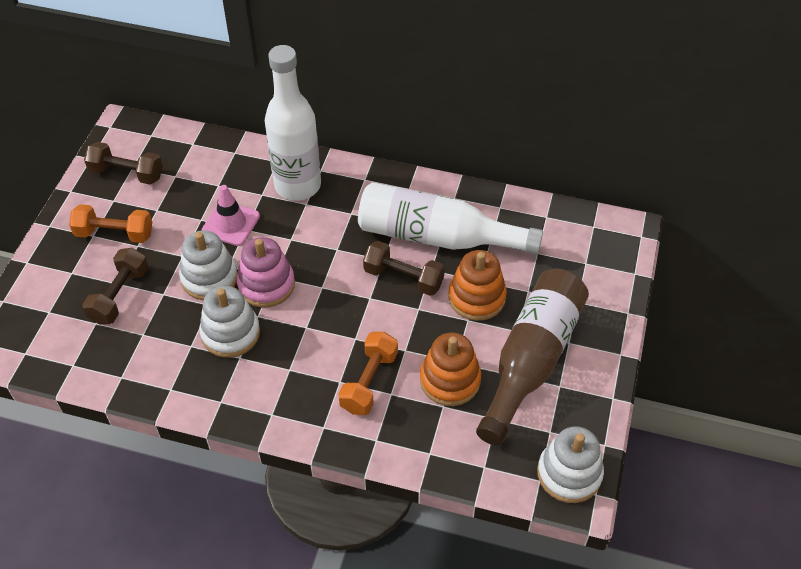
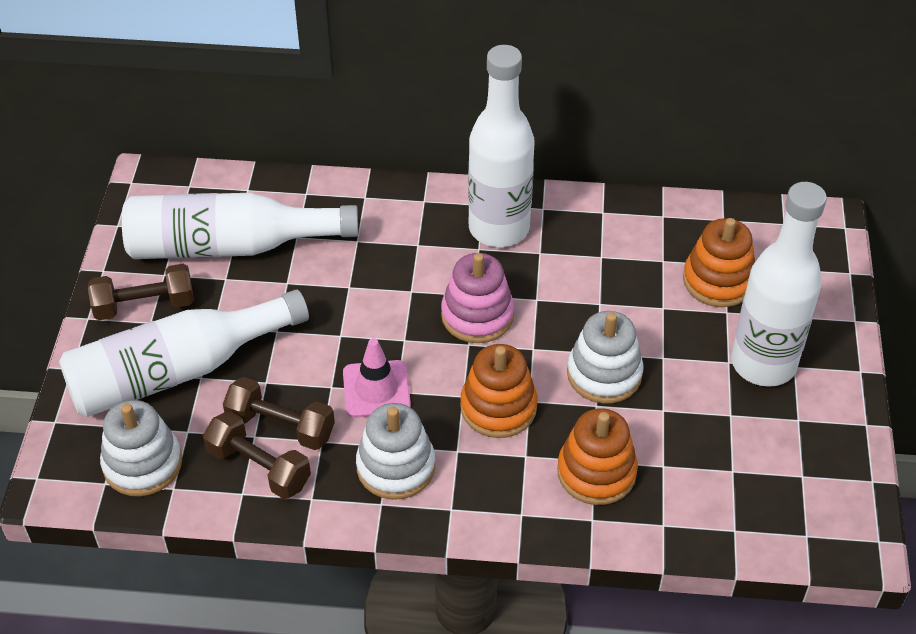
brown bottle: 1 -> 0
orange dumbbell: 2 -> 0
orange stacking toy: 2 -> 3
white bottle: 2 -> 4

